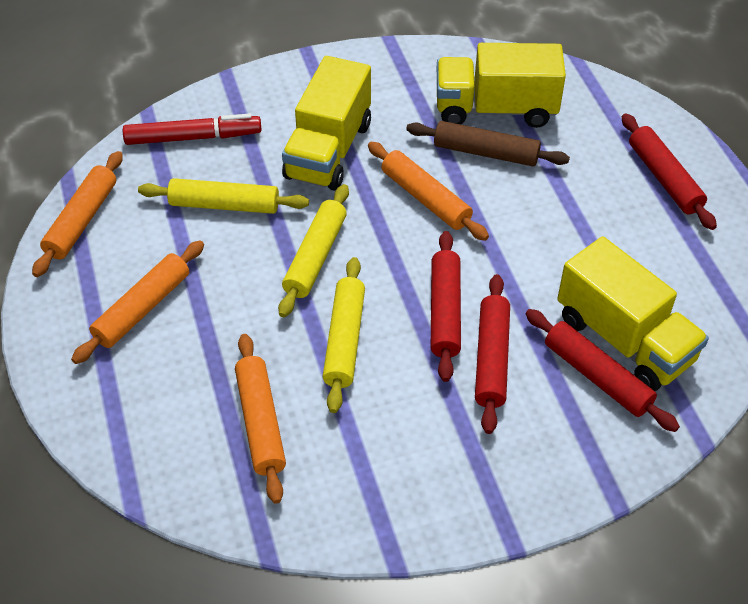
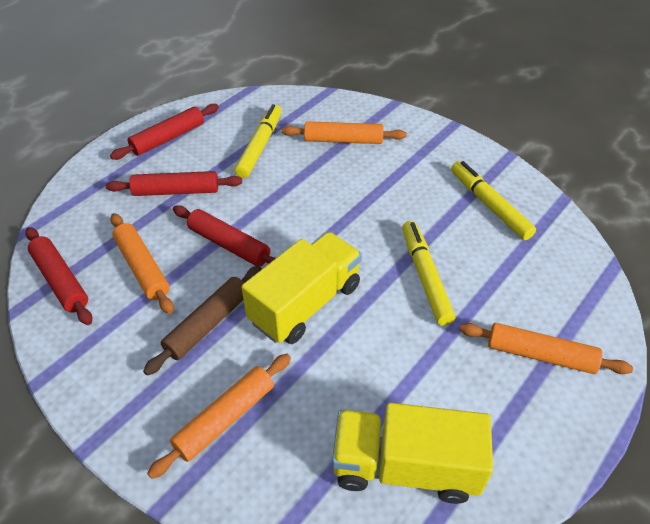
red marker: 1 -> 0
yellow marker: 0 -> 3
yellow rolling pin: 3 -> 0
yellow truck: 3 -> 2

